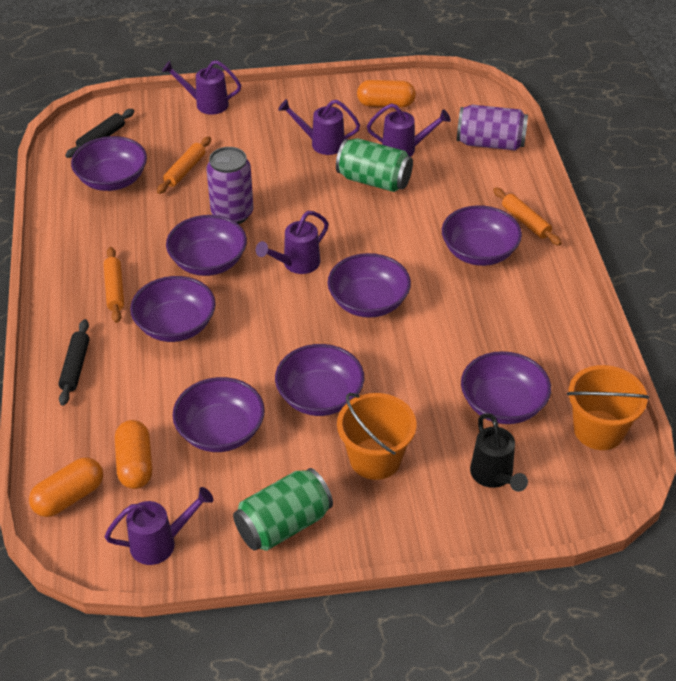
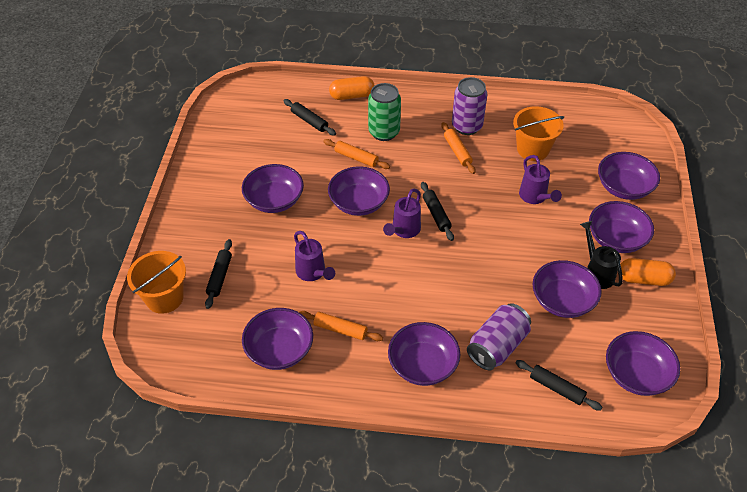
black rolling pin: 2 -> 4
green can: 2 -> 1
orange capsule: 3 -> 2
purple watering can: 5 -> 3

